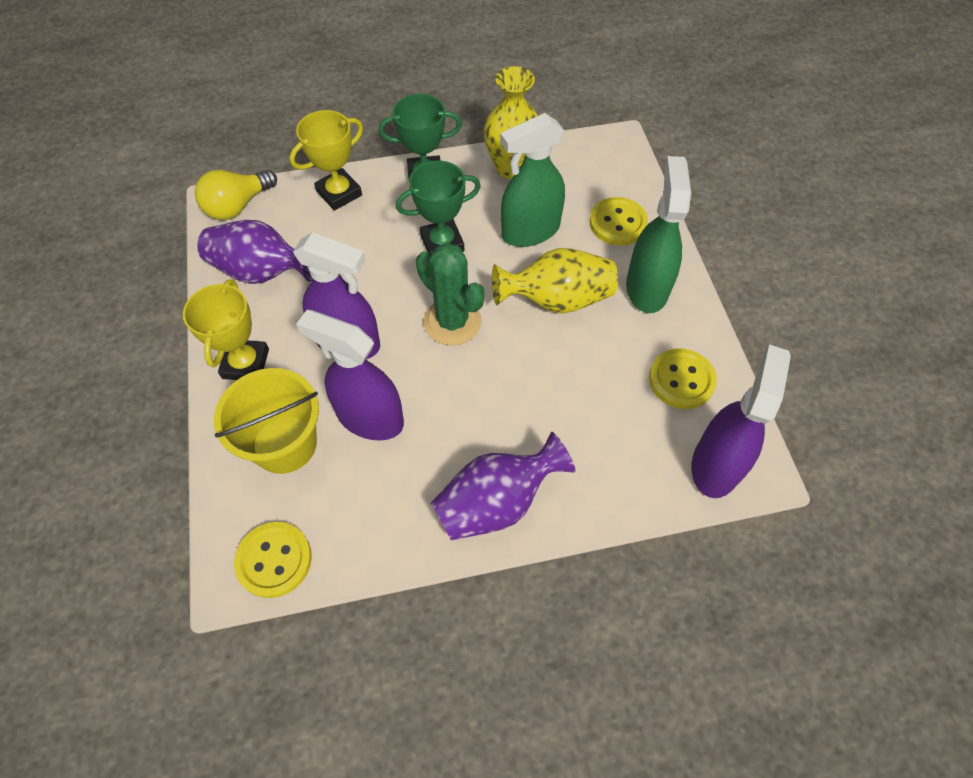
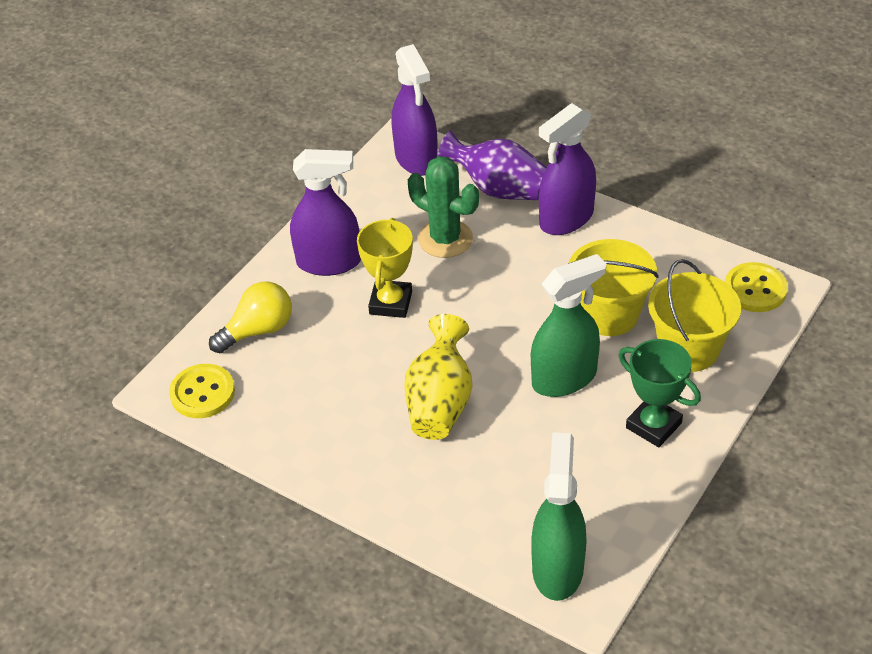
green trophy: 2 -> 1
purple vase: 2 -> 1
yellow bucket: 1 -> 2
yellow button: 3 -> 2
yellow trophy: 2 -> 1
yellow vase: 2 -> 1

